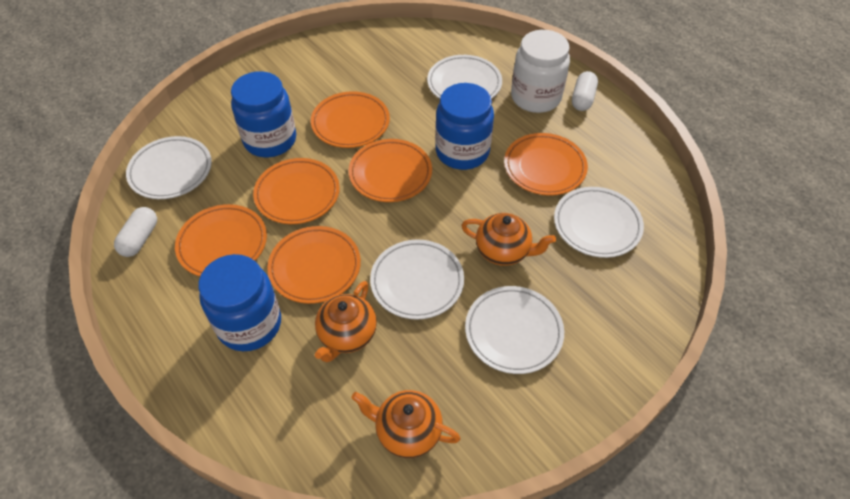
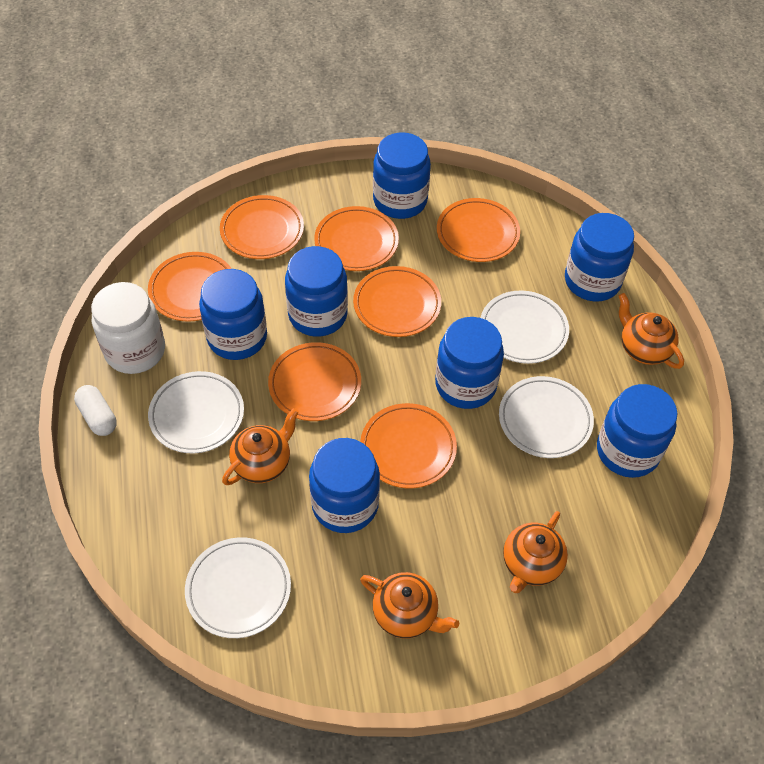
blue jar: 3 -> 7
orange plate: 6 -> 7
orange teapot: 3 -> 4
white capsule: 2 -> 1
white plate: 5 -> 4

